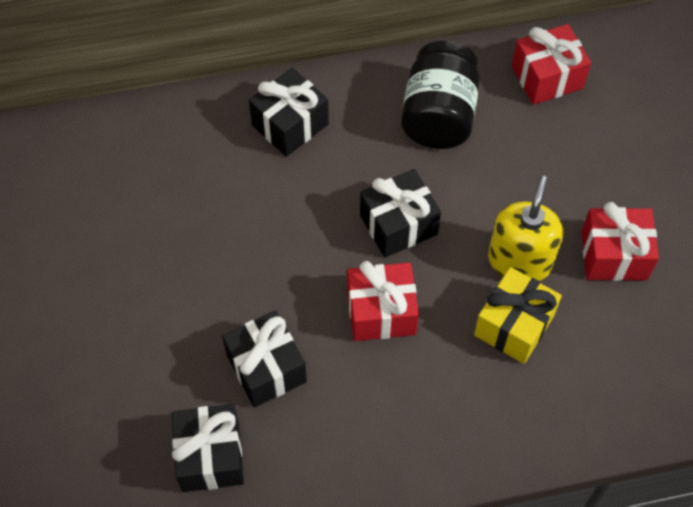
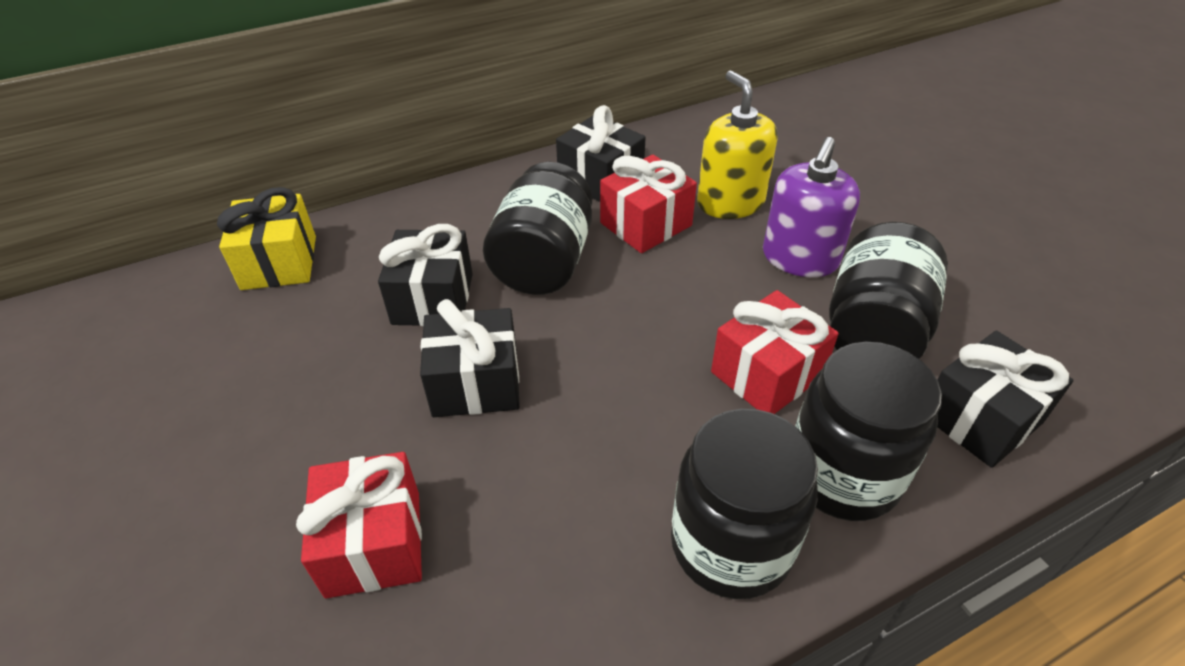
black jar: 1 -> 4
purple soap dispenser: 0 -> 1

